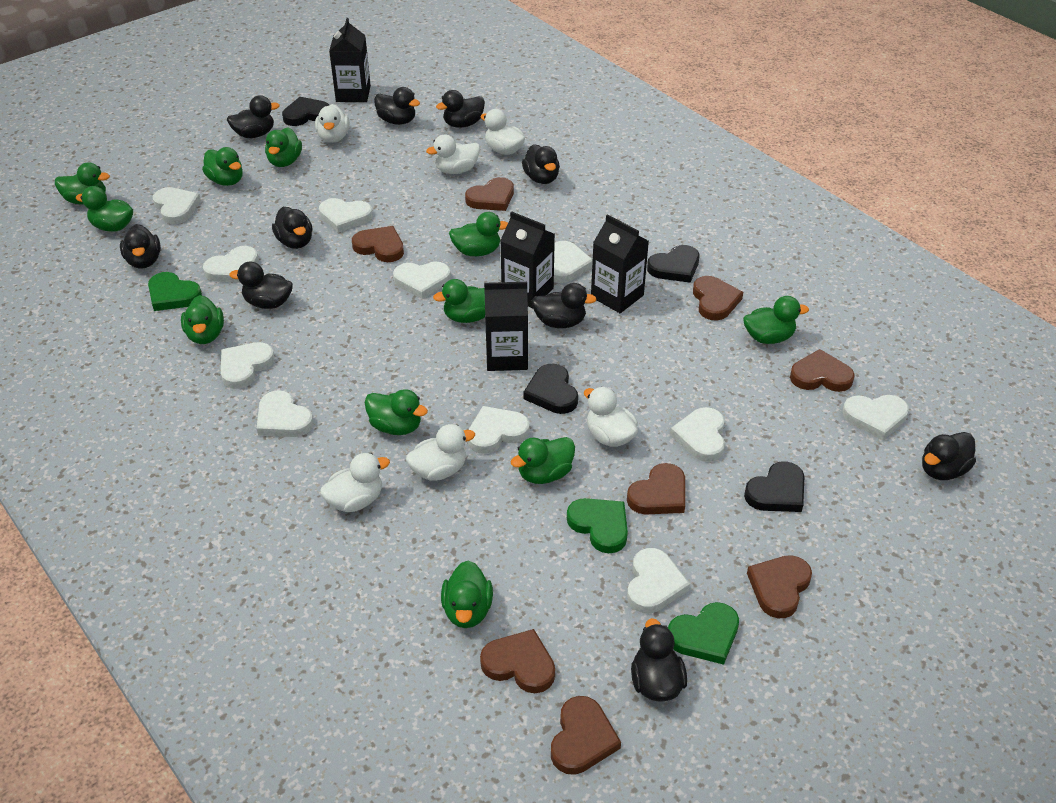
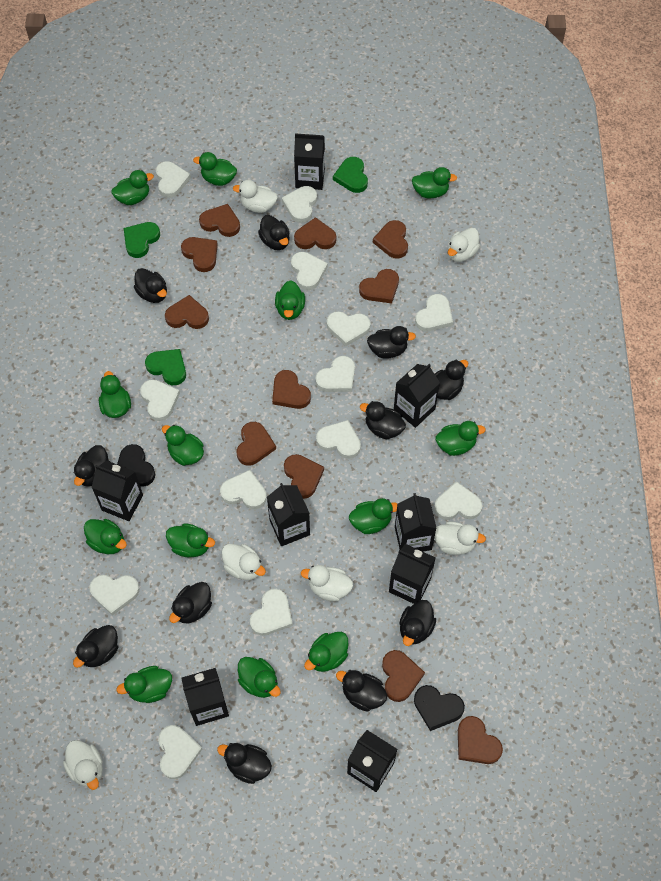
black carton: 4 -> 8
black duck: 10 -> 11
black heart: 4 -> 2
brown heart: 8 -> 11
green duck: 11 -> 13
white heart: 11 -> 13

